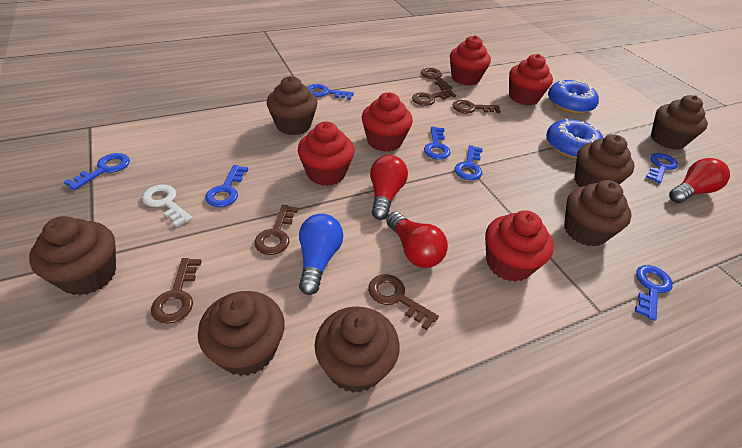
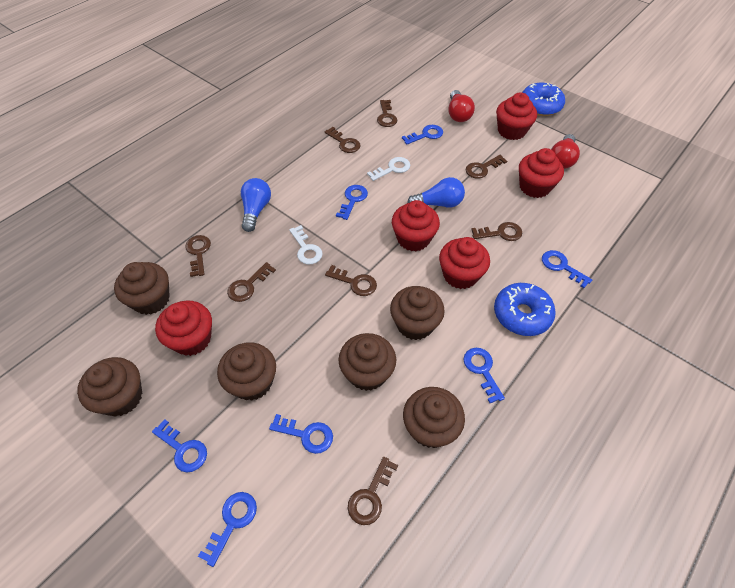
blue light bulb: 1 -> 2
brown cupcake: 7 -> 6
brown key: 6 -> 8
red light bulb: 3 -> 2
white key: 1 -> 2

